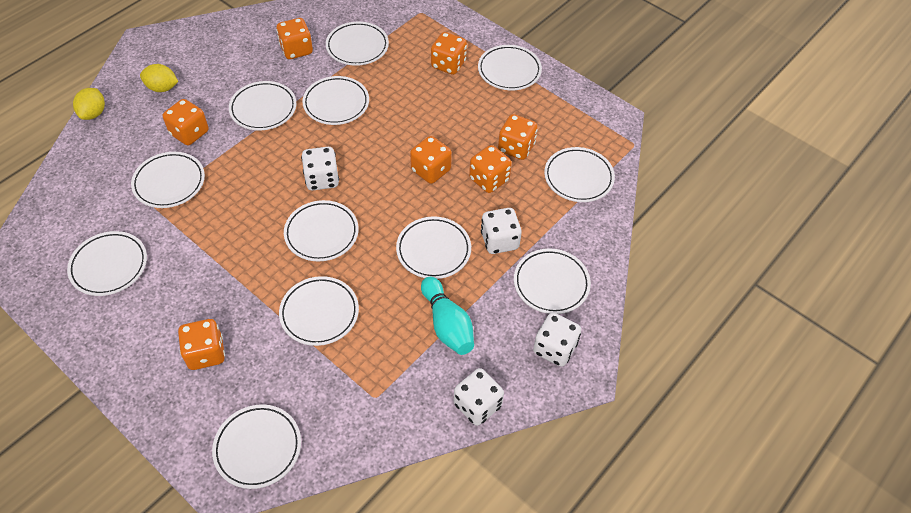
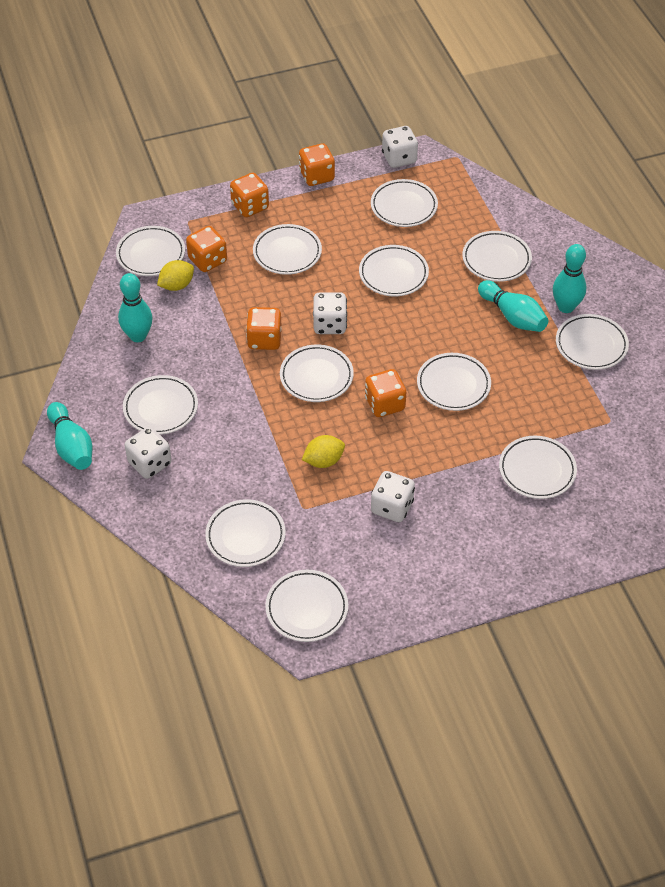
orange dice: 7 -> 5
turquoise bowling pin: 1 -> 4

